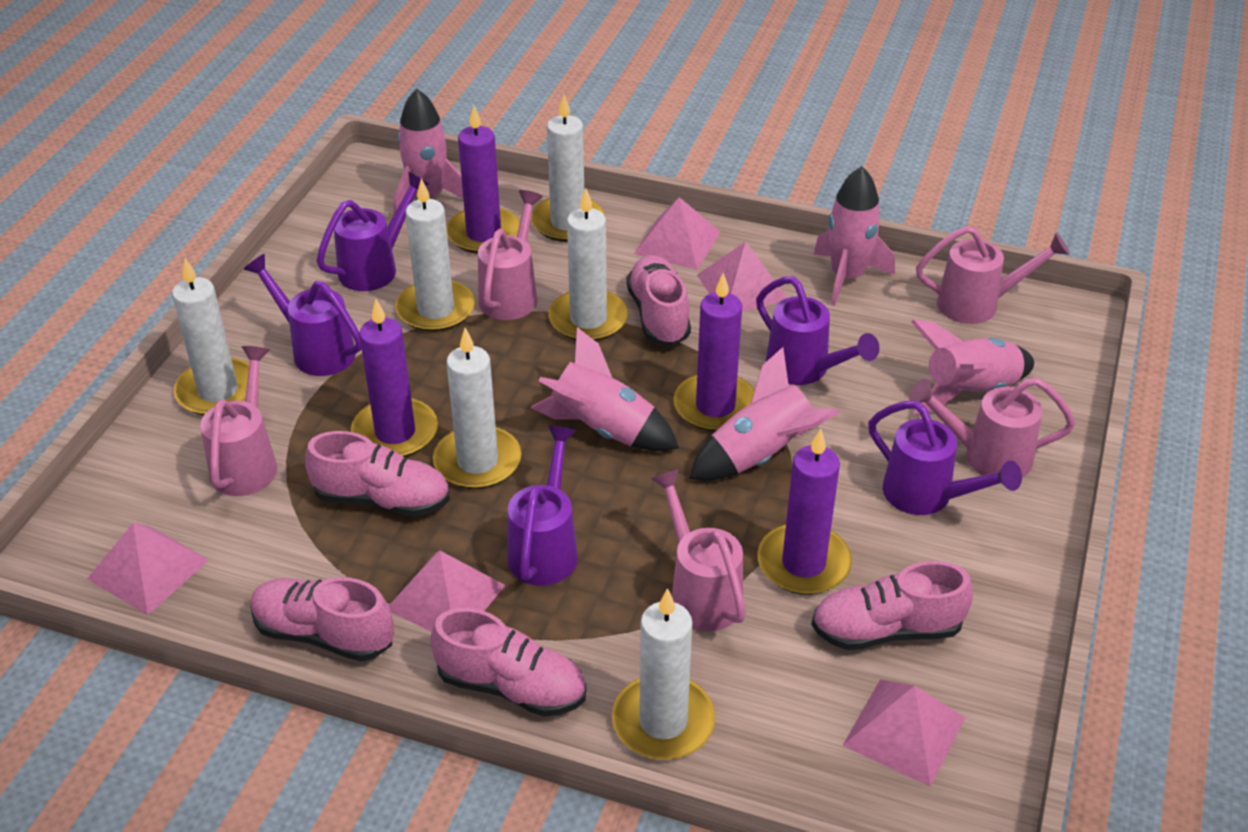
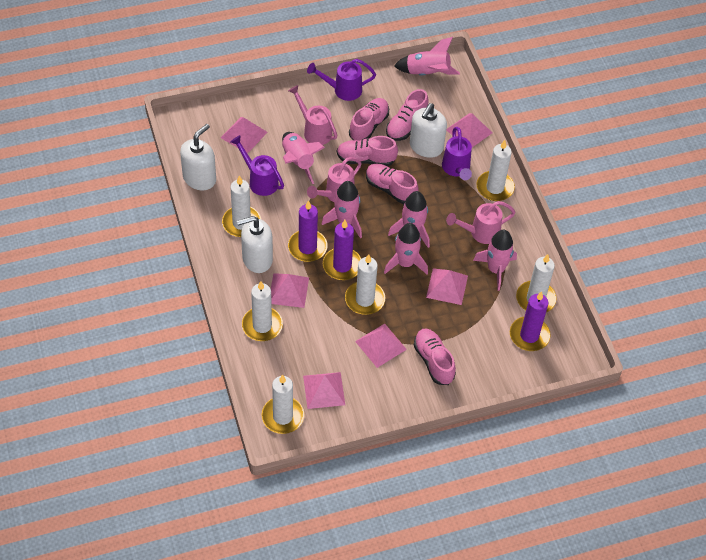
pink pyramid: 5 -> 6
pink rocket: 5 -> 6
pink watering can: 5 -> 3
purple candle: 4 -> 3
purple watering can: 5 -> 3
white soap dispenser: 0 -> 3

